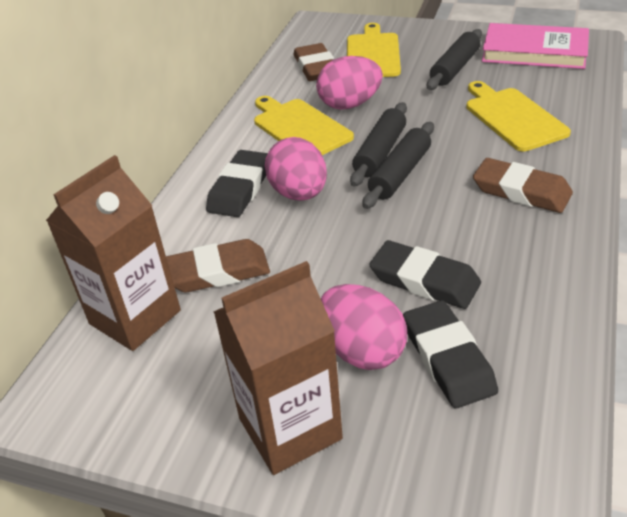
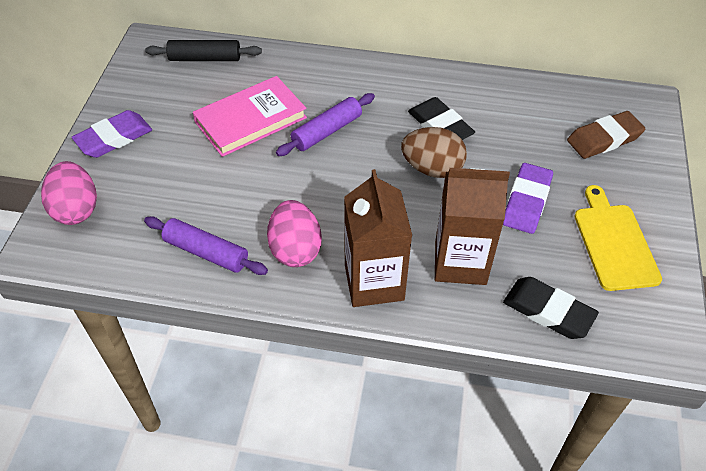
black eraser: 3 -> 2
black rolling pin: 3 -> 1
brown egg: 0 -> 1
brown eraser: 3 -> 1
pink egg: 3 -> 2
purple eraser: 0 -> 2
purple rolling pin: 0 -> 2
yellow cutting board: 3 -> 1

